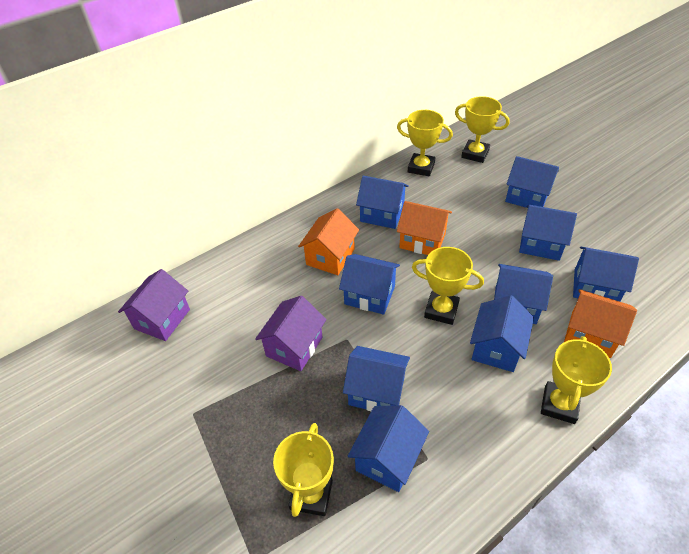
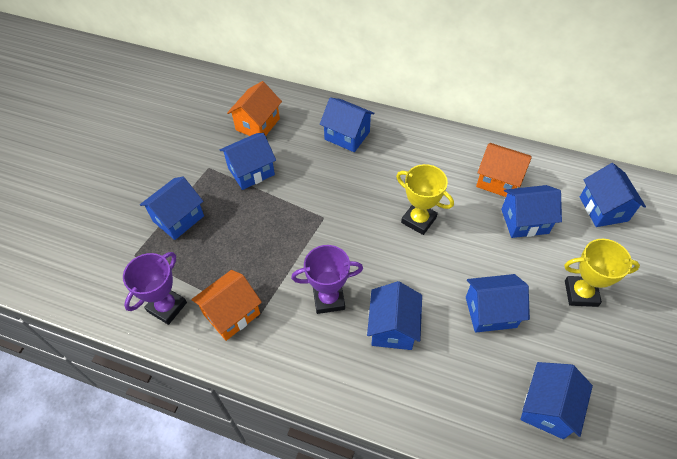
blue house: 9 -> 8
purple house: 2 -> 0
purple trophy: 0 -> 2
yellow trophy: 5 -> 2

